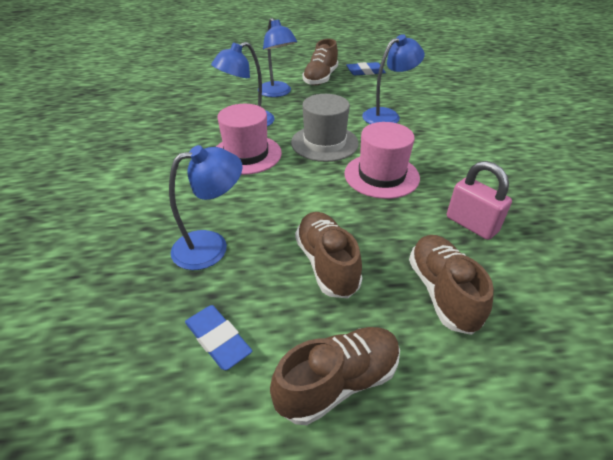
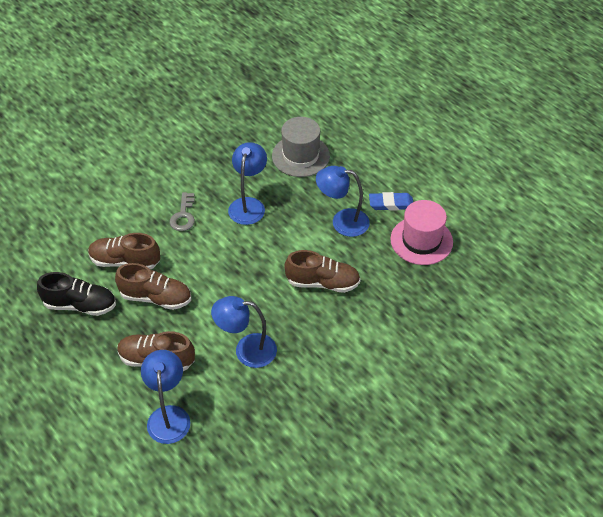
black shoe: 0 -> 1
blue eraser: 2 -> 1
grey key: 0 -> 1
pink hat: 2 -> 1
pink padlock: 1 -> 0

